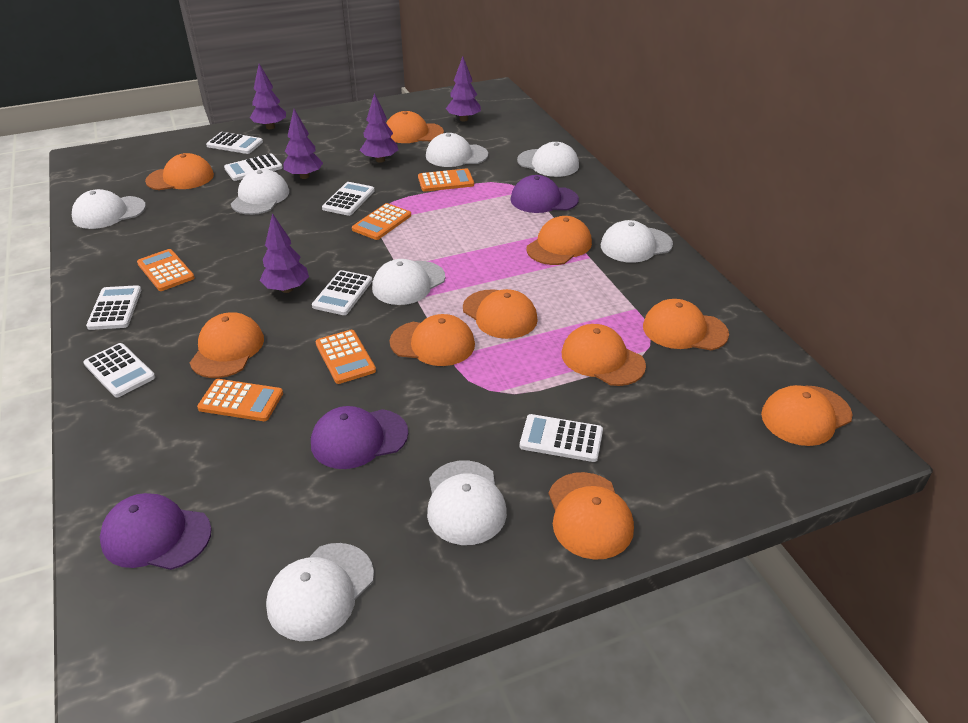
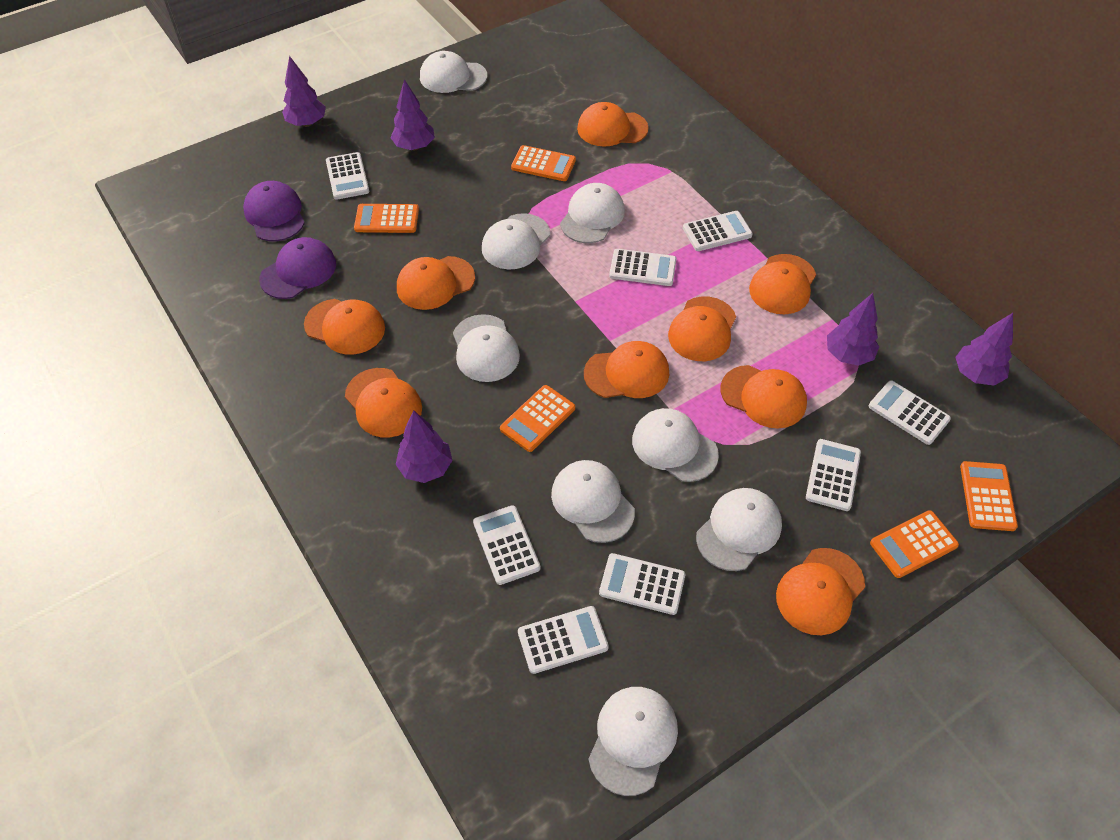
orange cap: 10 -> 9
purple cap: 3 -> 2
white calculator: 7 -> 8

